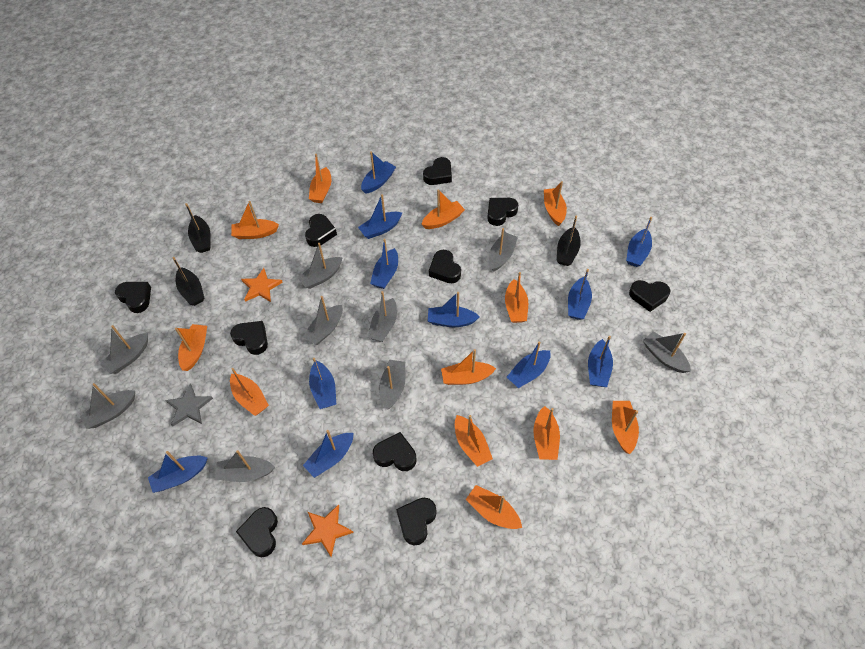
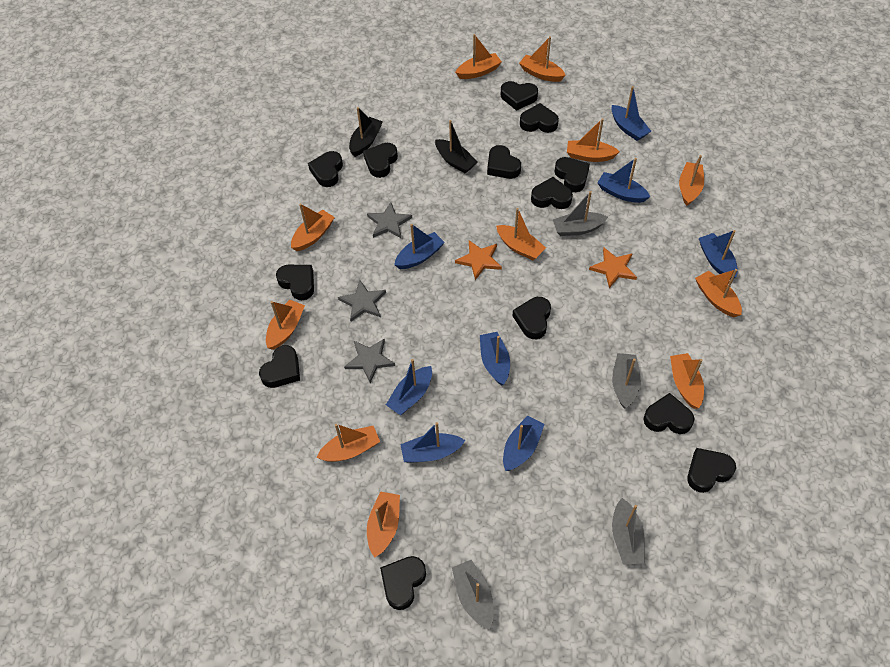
black boat: 3 -> 2
black heart: 10 -> 13
blue boat: 11 -> 8
grey boat: 9 -> 4
grey star: 1 -> 3
orange boat: 12 -> 11

